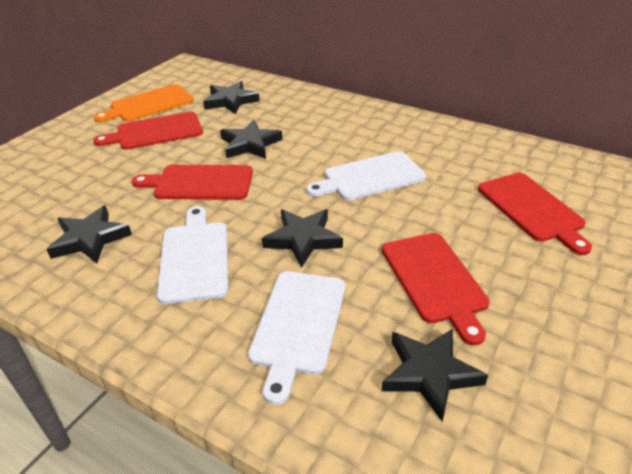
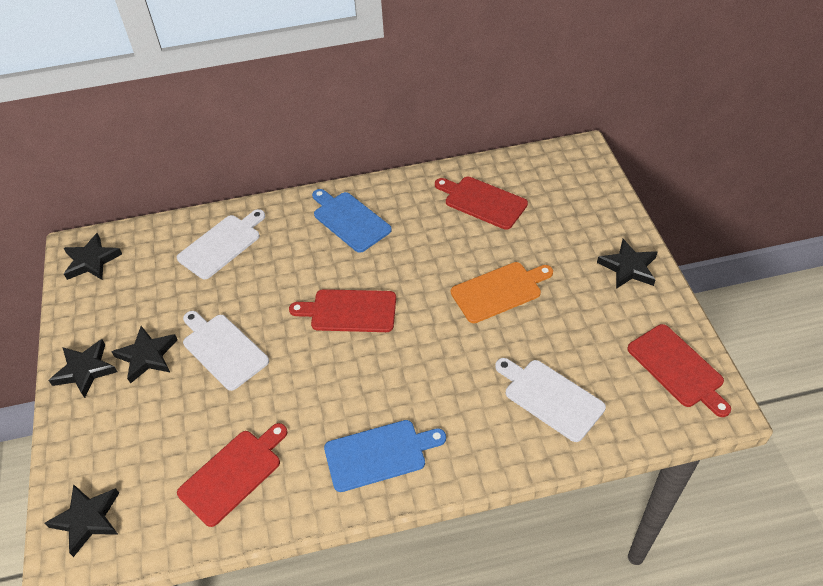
blue cutting board: 0 -> 2

